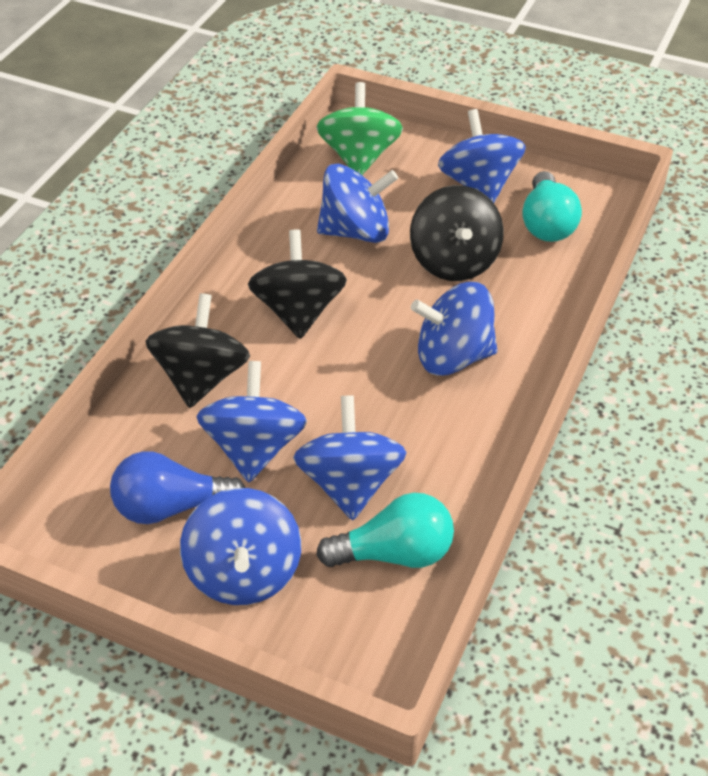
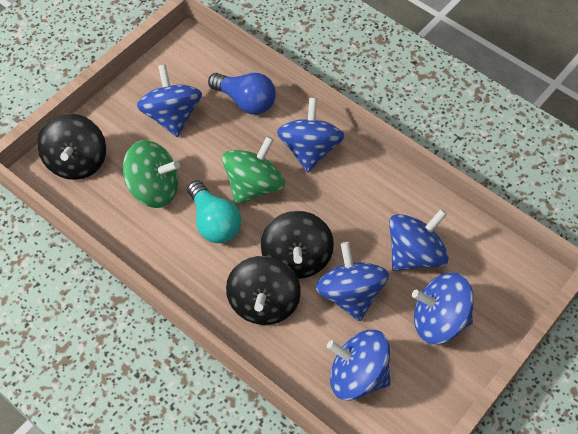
green spinning top: 1 -> 2
turquoise light bulb: 2 -> 1

